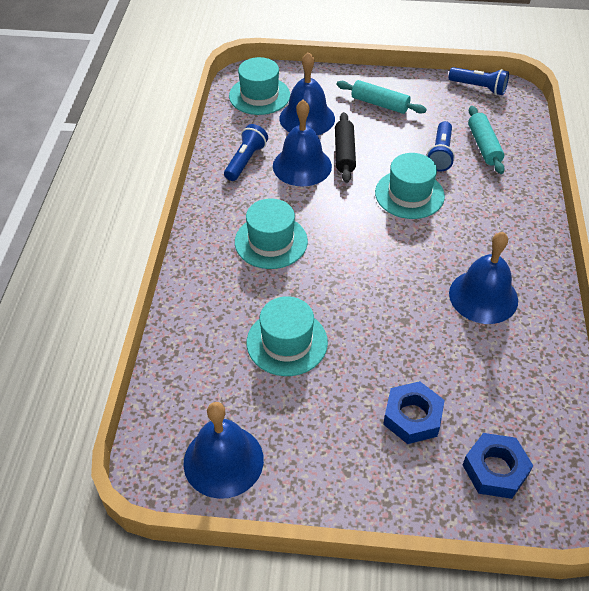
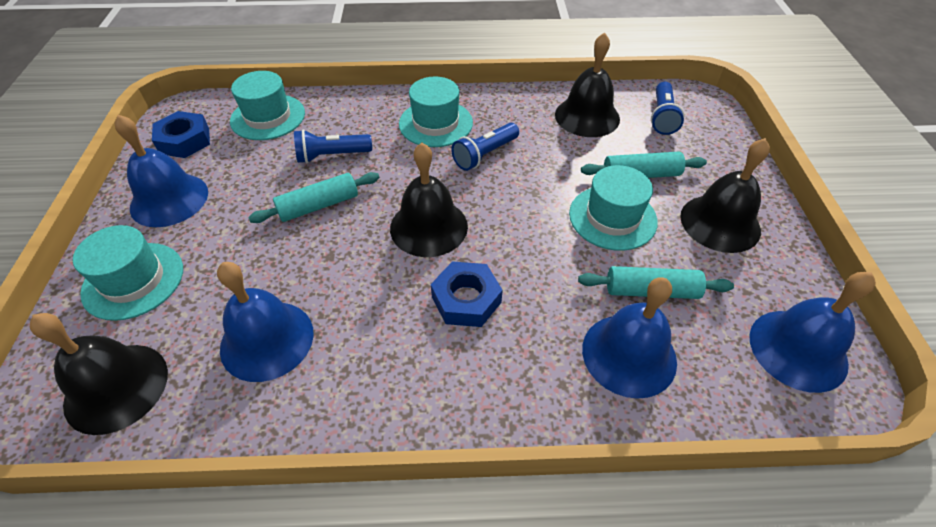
black bell: 0 -> 4
black rolling pin: 1 -> 0
turquoise rolling pin: 2 -> 3

